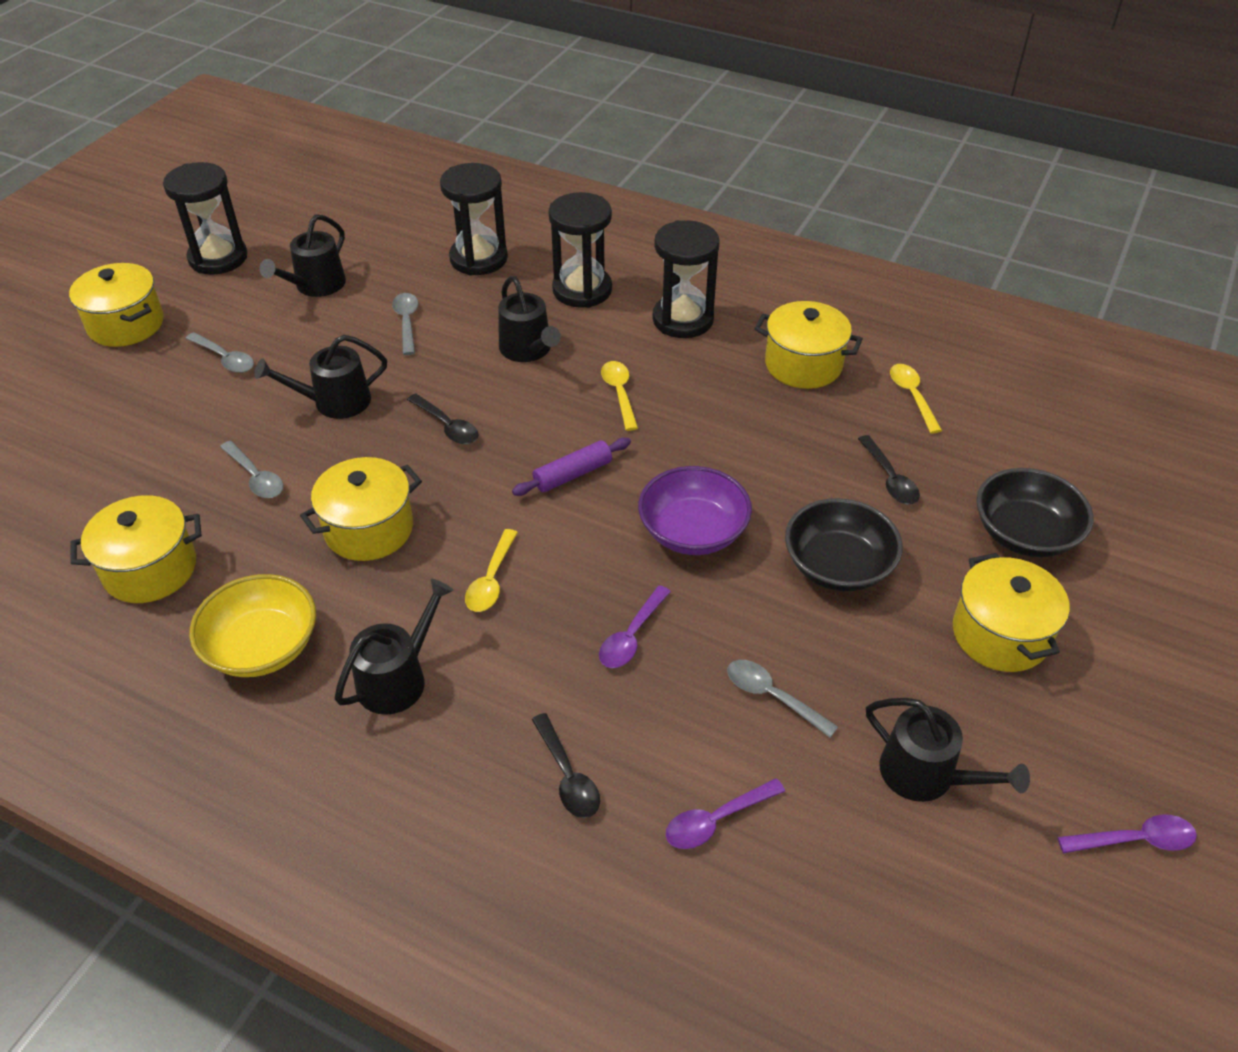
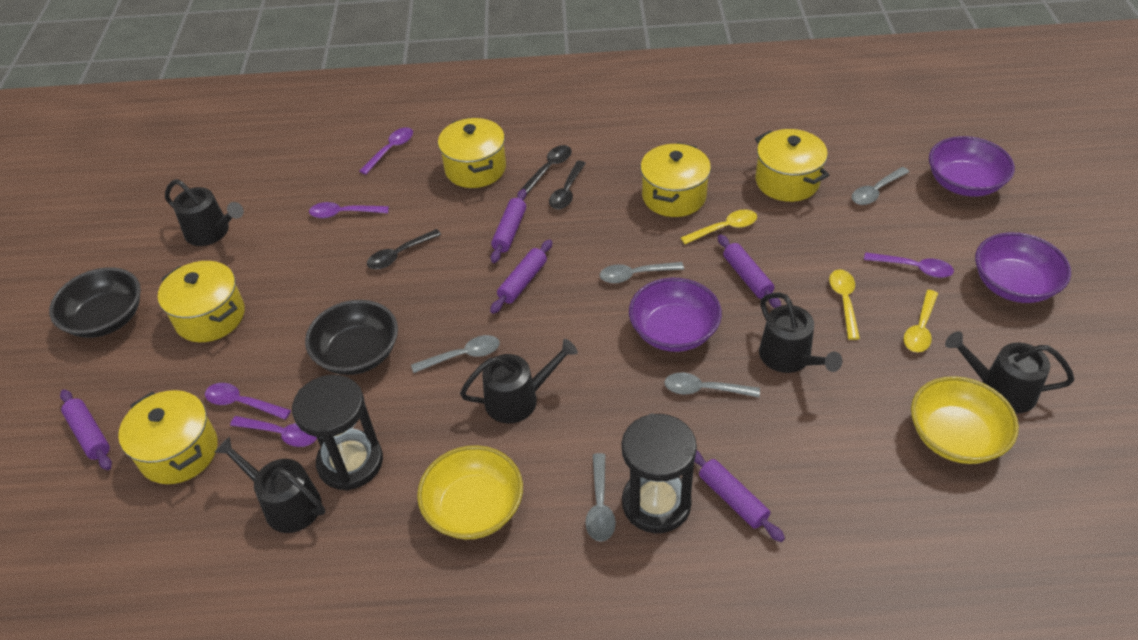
black hourglass: 4 -> 2
grey spoon: 4 -> 5
purple bowl: 1 -> 3
purple rolling pin: 1 -> 5
purple spoon: 3 -> 5
yellow bowl: 1 -> 2

